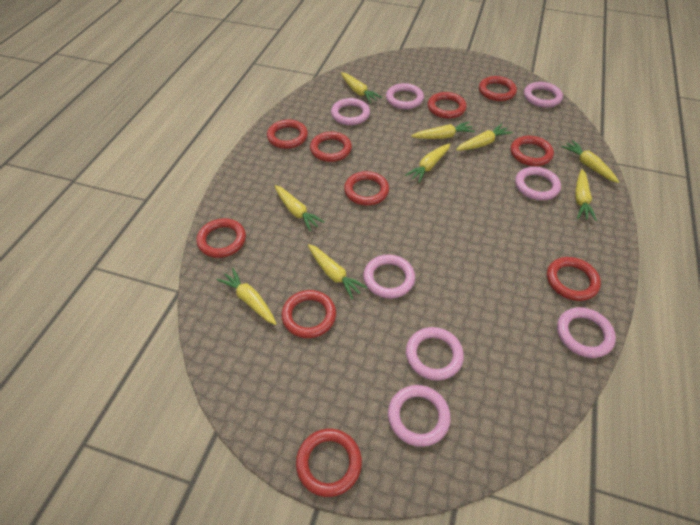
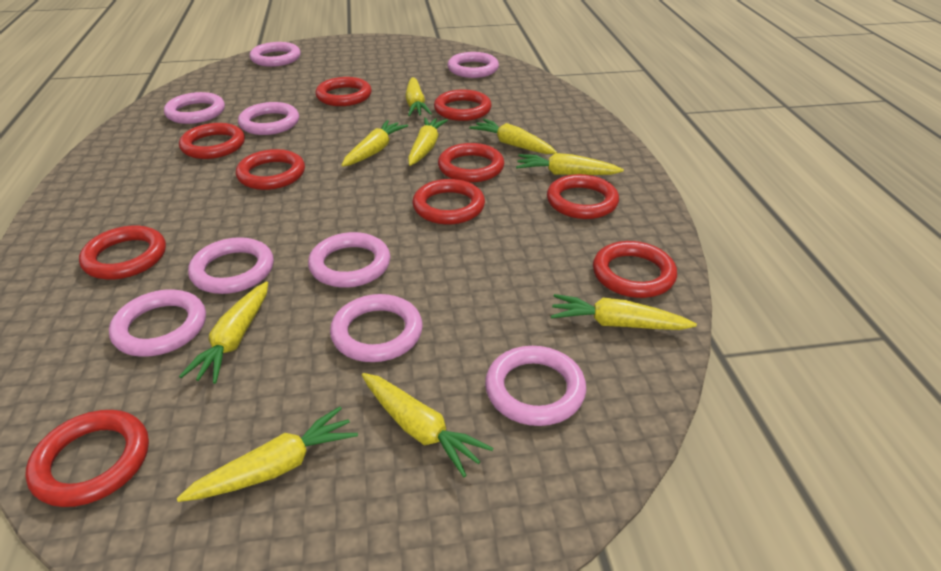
pink ring: 8 -> 9

